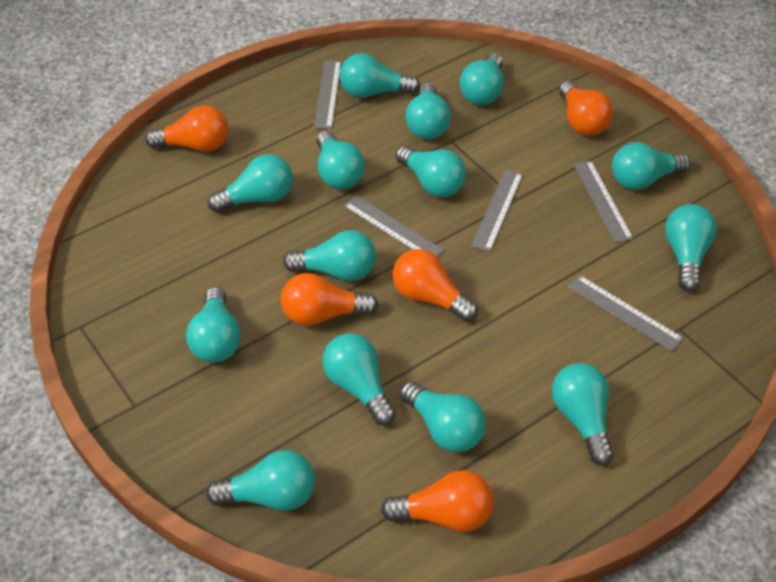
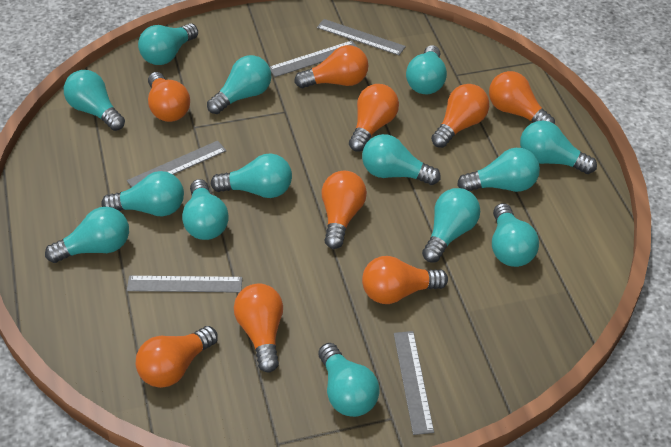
orange light bulb: 5 -> 9

